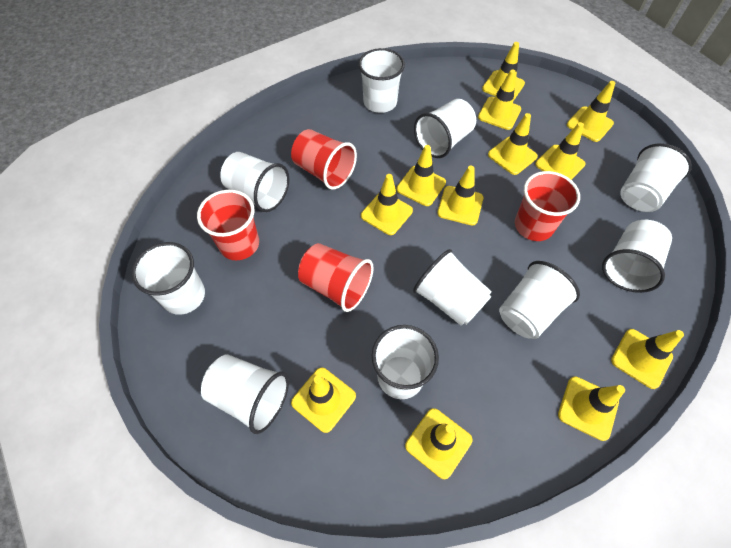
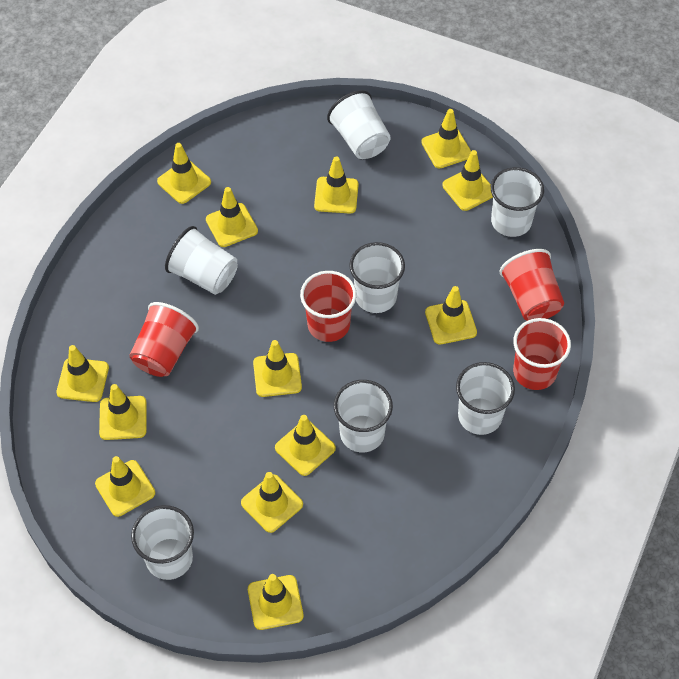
white cup: 10 -> 7
yellow traffic cone: 12 -> 13

